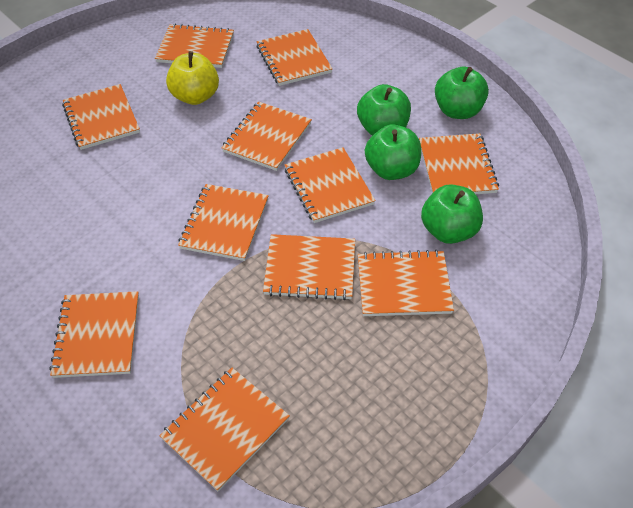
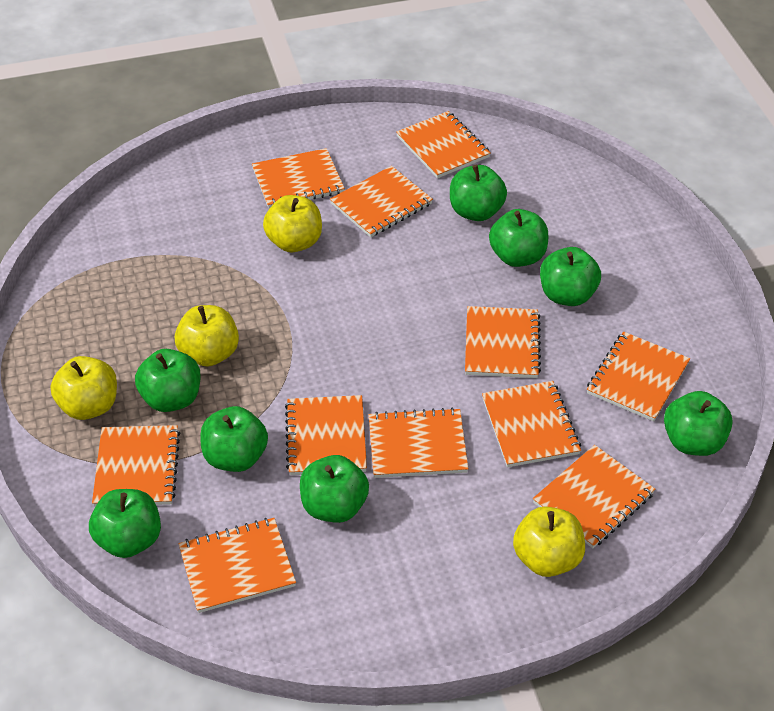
green apple: 4 -> 8
yellow apple: 1 -> 4

